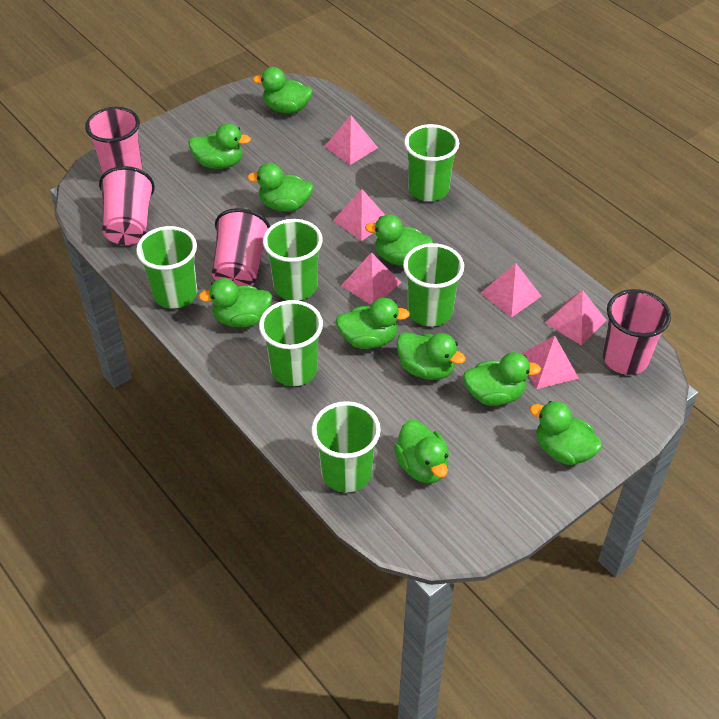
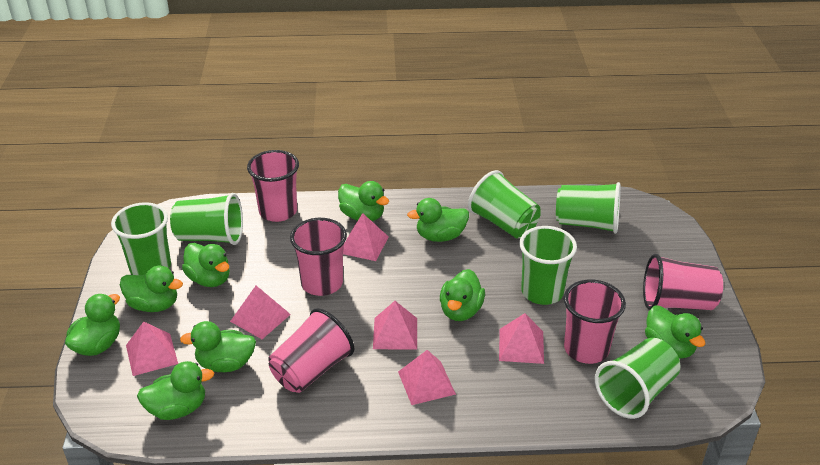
green duck: 10 -> 9
pink cup: 4 -> 5

